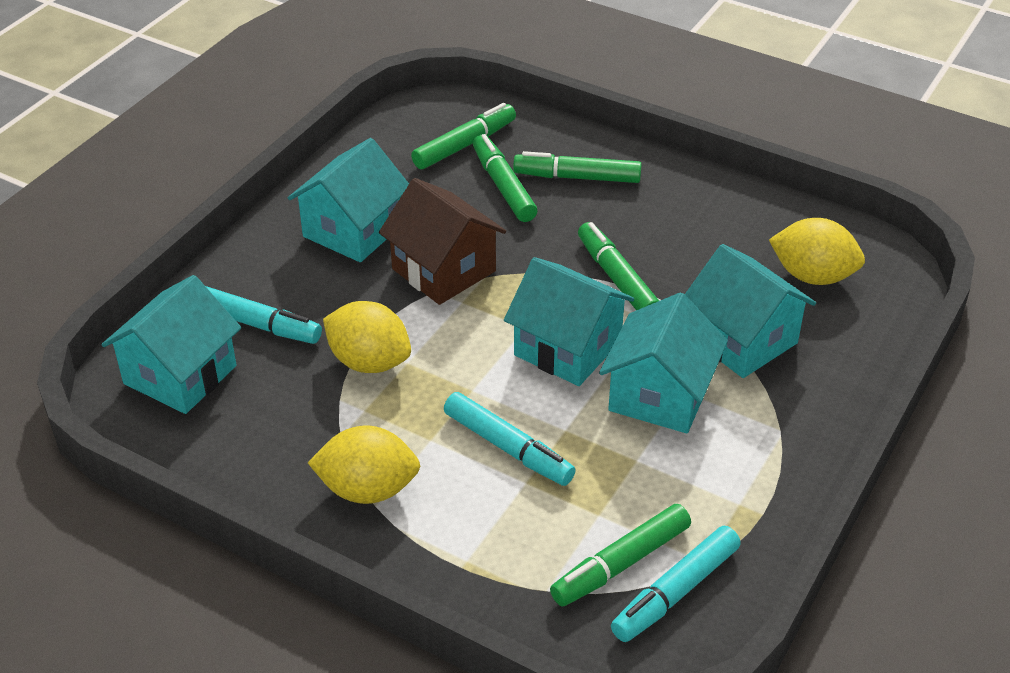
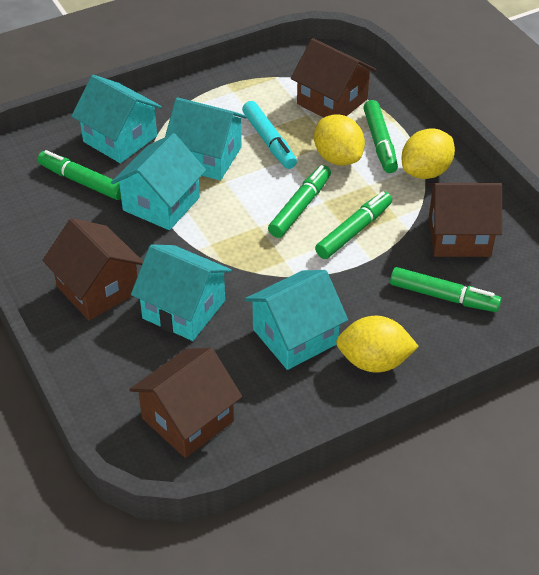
brown house: 1 -> 4
turquoise marker: 3 -> 1

